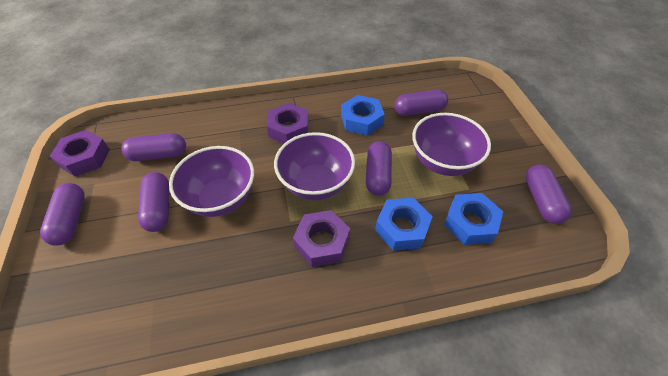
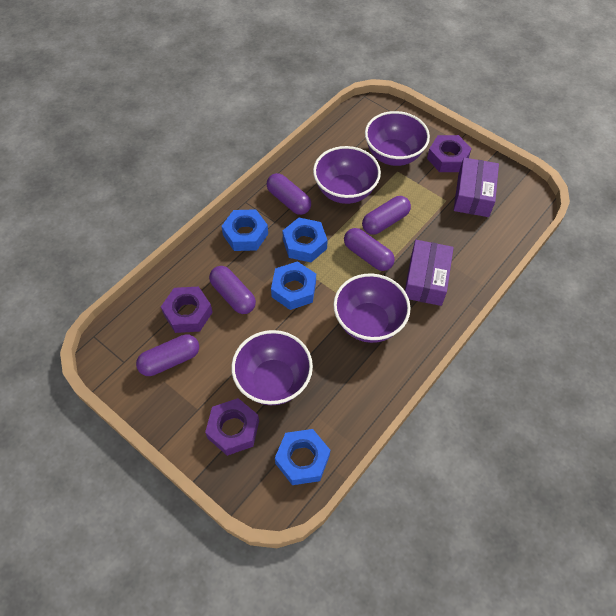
blue nut: 3 -> 4
purple bowl: 3 -> 4
purple box: 0 -> 2
purple capsule: 6 -> 5

